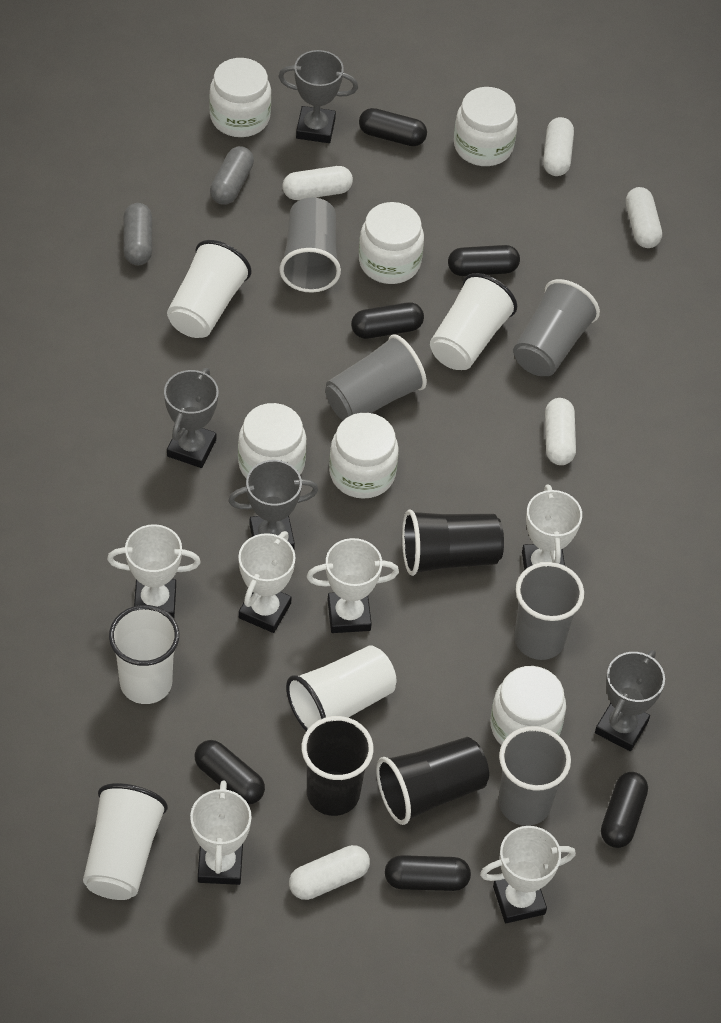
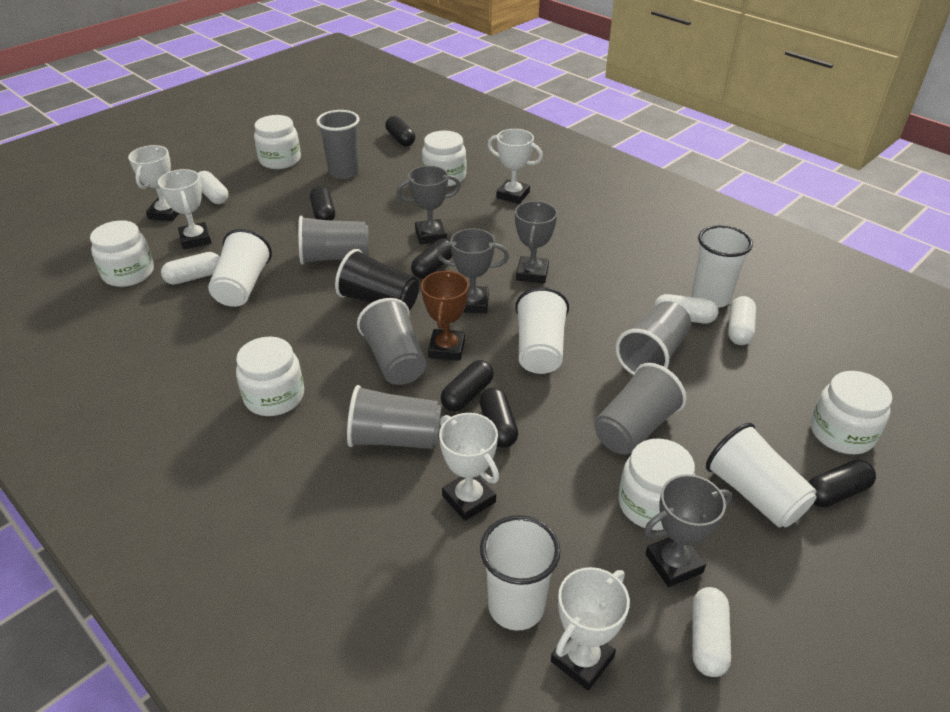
black cup: 3 -> 1
brown trophy: 0 -> 1
grey capsule: 2 -> 0
grey cup: 5 -> 6
white trophy: 6 -> 5

